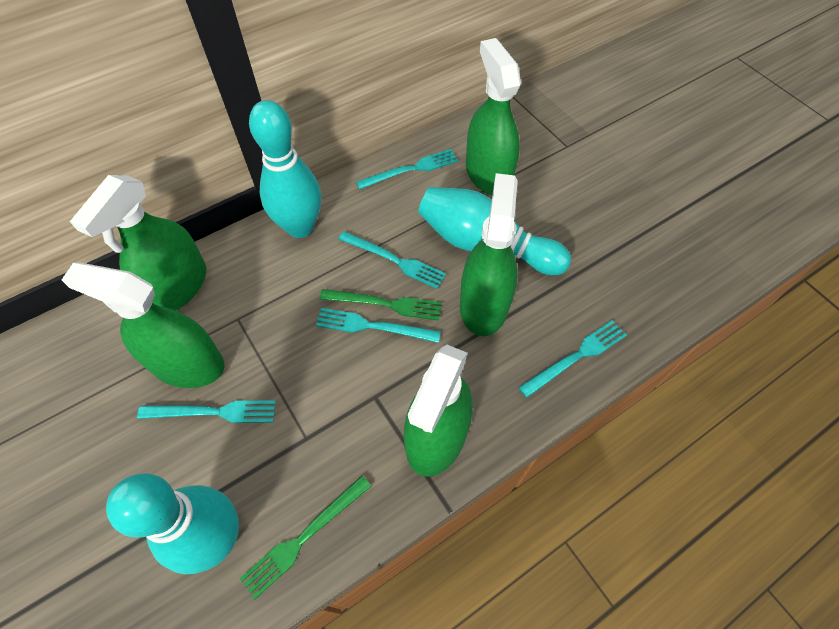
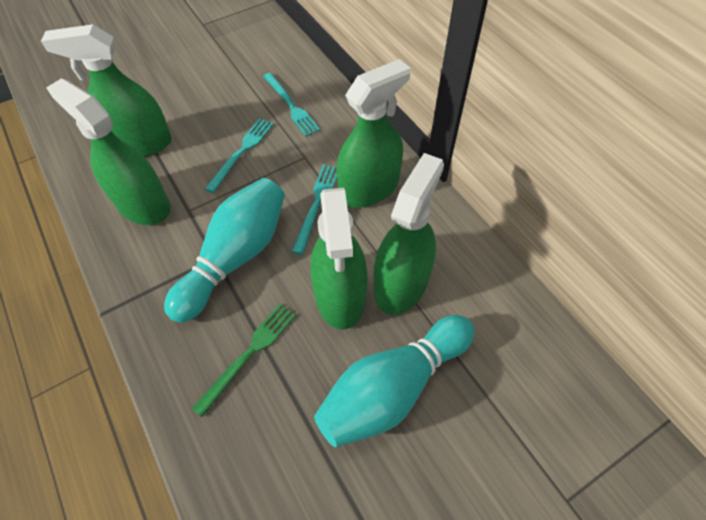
green fork: 2 -> 1
turquoise bowling pin: 3 -> 2
turquoise fork: 5 -> 3

